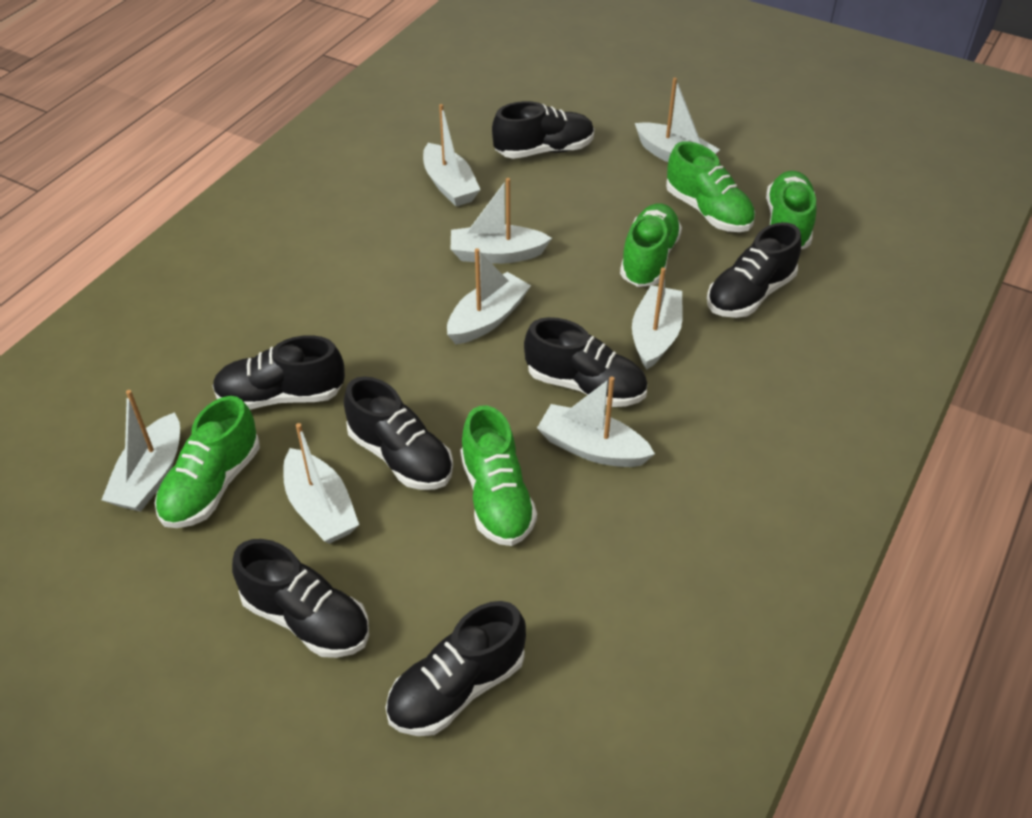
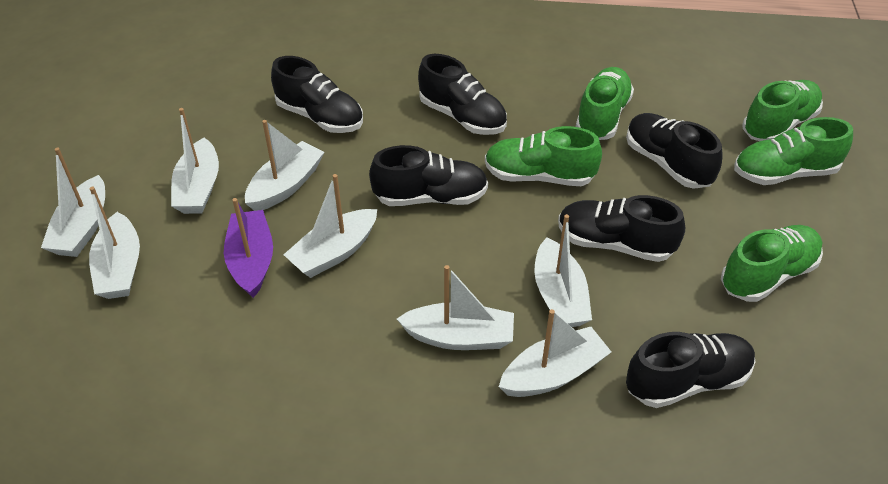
black shoe: 7 -> 6
purple boat: 0 -> 1

